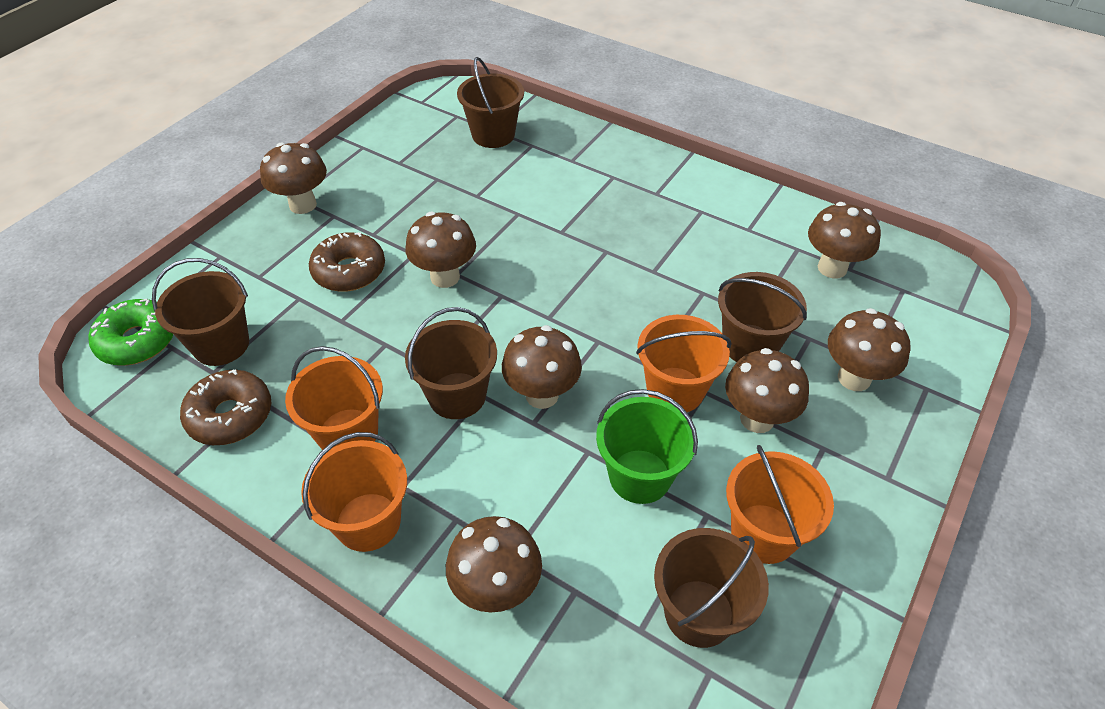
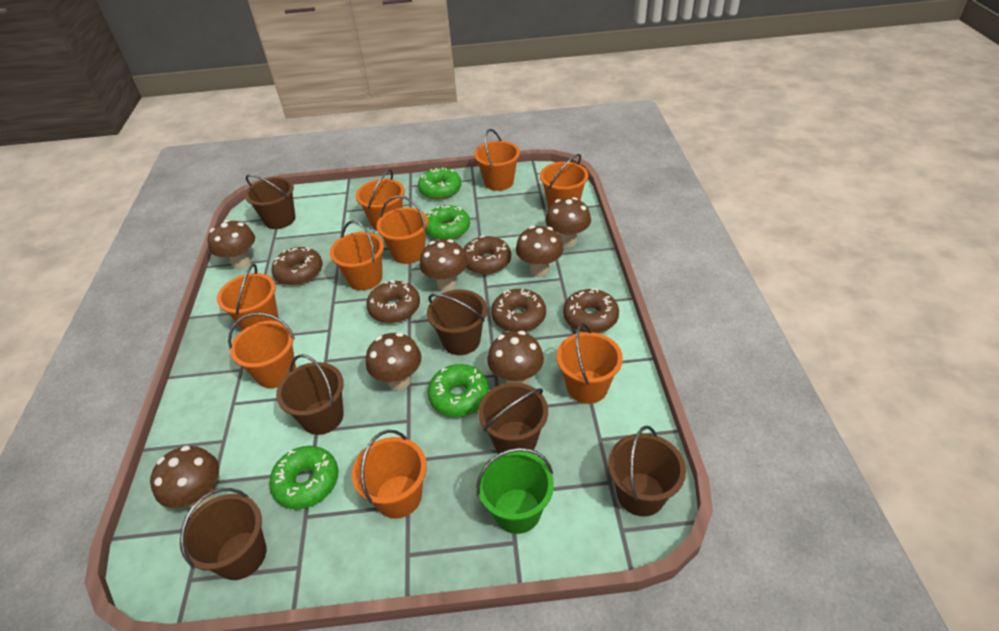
brown bucket: 5 -> 6
brown donut: 2 -> 5
green donut: 1 -> 4
orange bucket: 4 -> 9

